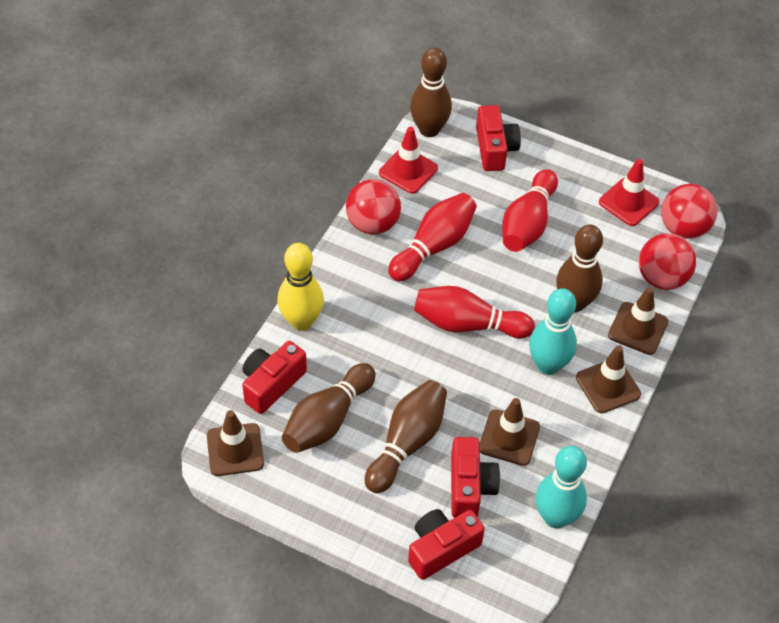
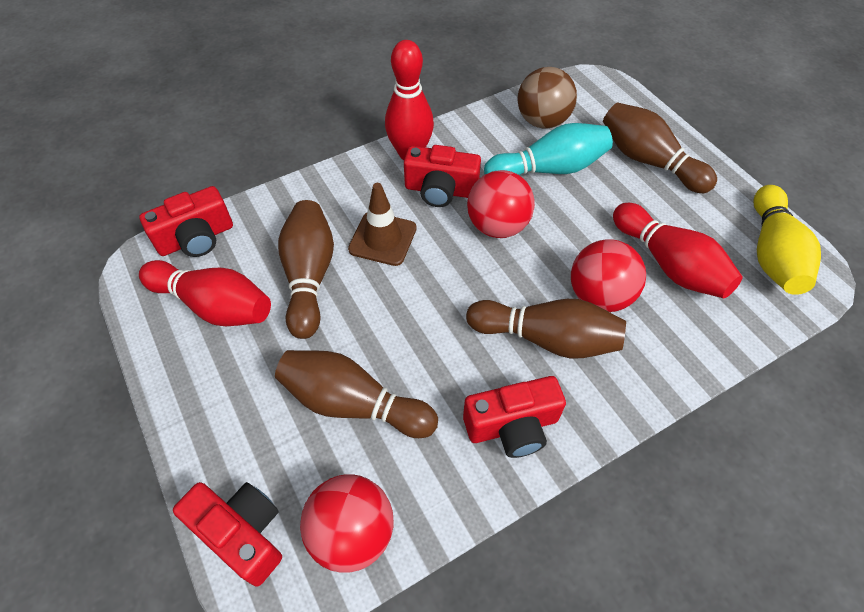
brown ball: 0 -> 1
brown traffic cone: 4 -> 1
red traffic cone: 2 -> 0
turquoise bowling pin: 2 -> 1

